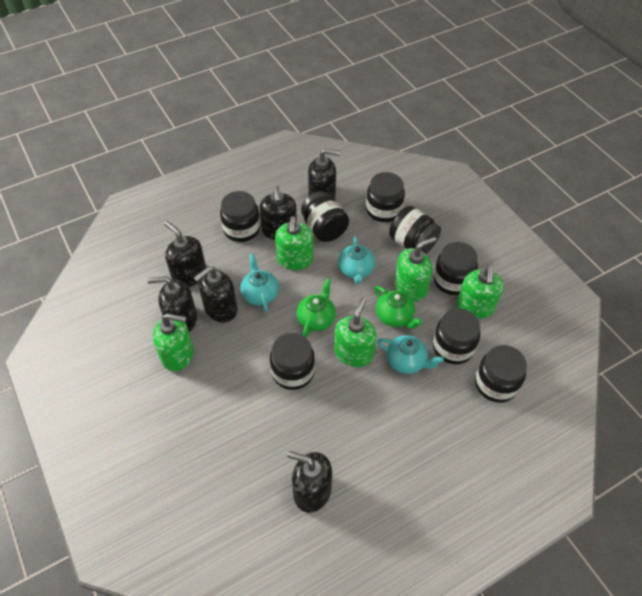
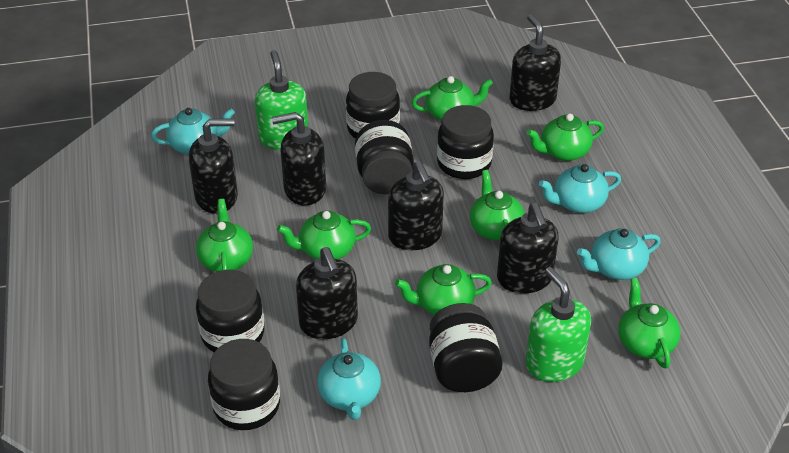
black jar: 8 -> 6
green soap dispenser: 5 -> 2
green teapot: 2 -> 7
turquoise teapot: 3 -> 4

